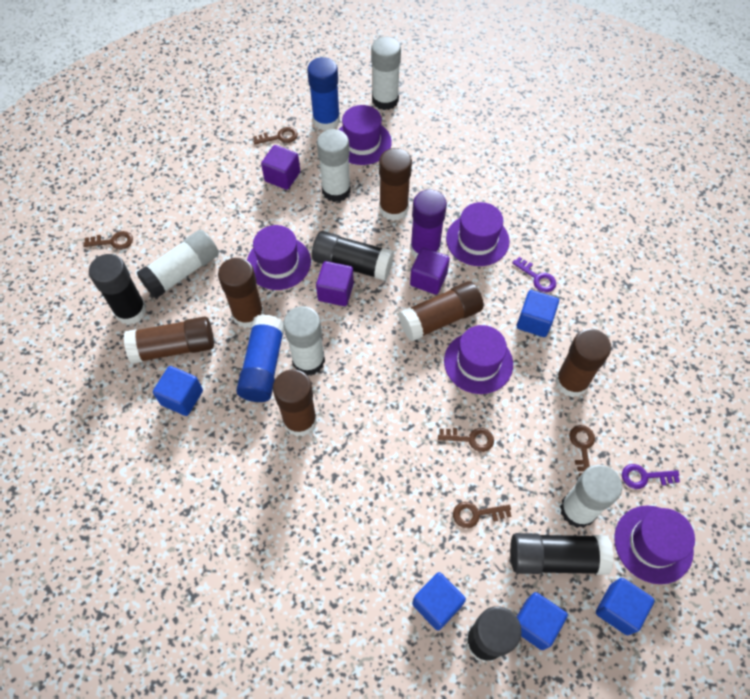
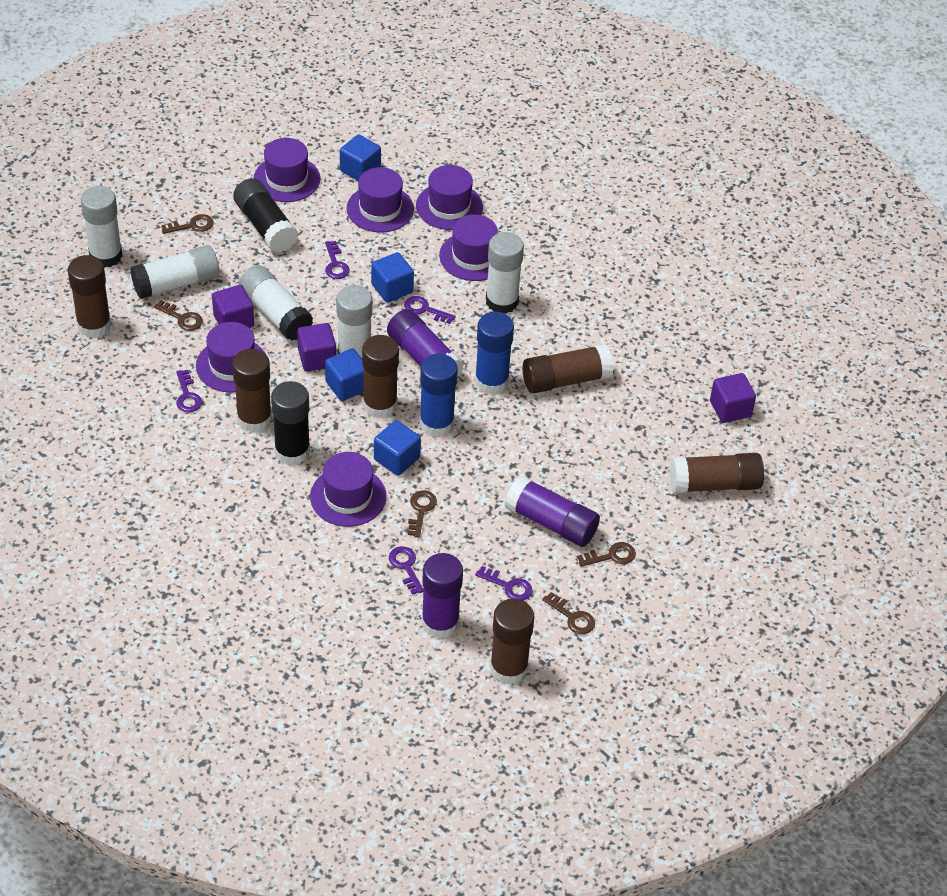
black glue stick: 4 -> 2
blue cube: 5 -> 4
purple glue stick: 1 -> 3
purple hat: 5 -> 6
purple key: 2 -> 5

